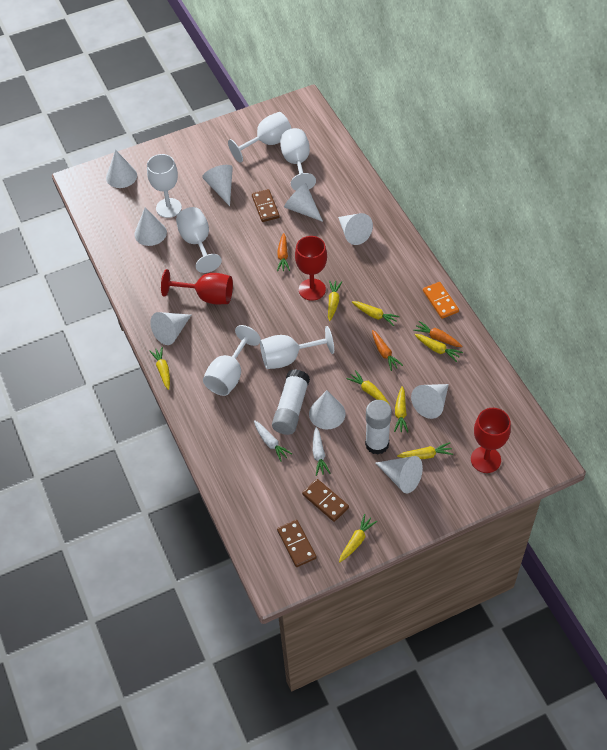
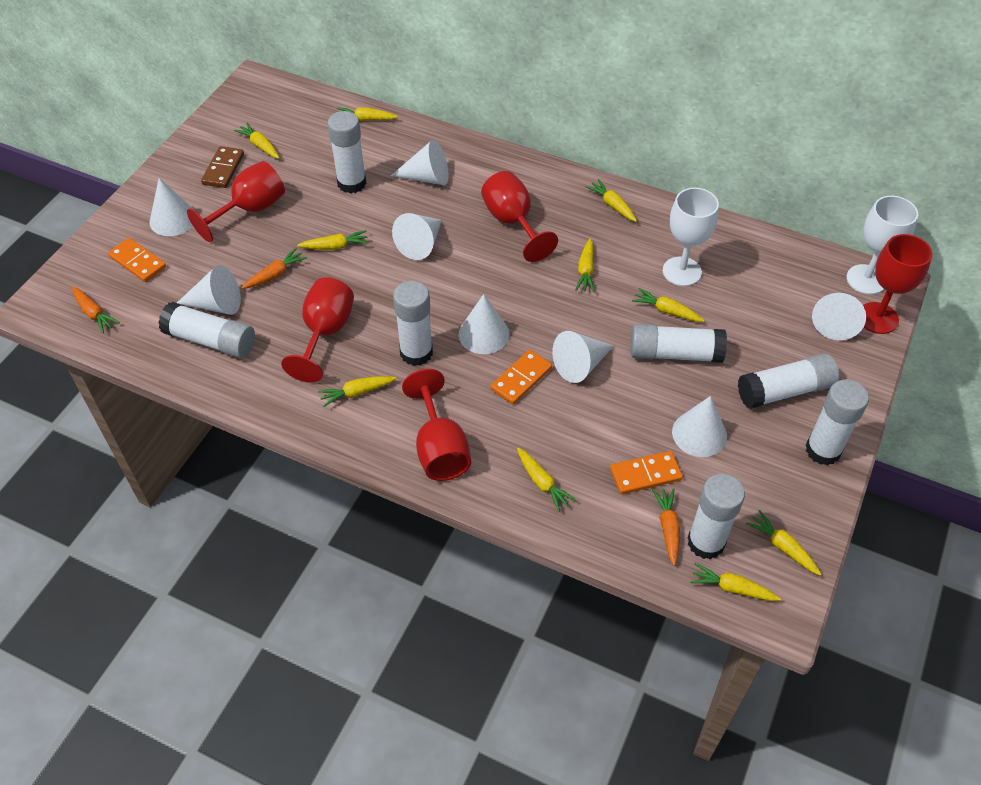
brown domino: 3 -> 1
orange domino: 1 -> 3
red goblet: 3 -> 5
white carrot: 2 -> 0
white cone: 9 -> 8
white glue stick: 2 -> 7
white goblet: 6 -> 2
yellow carrot: 8 -> 10

